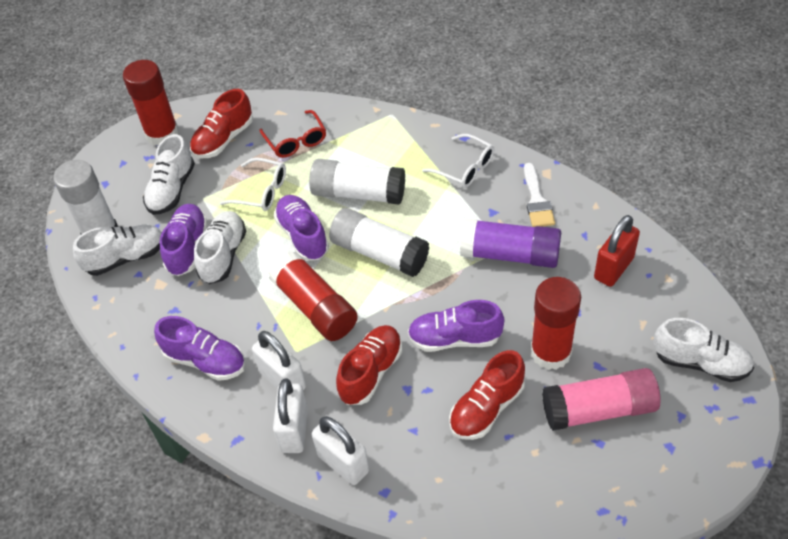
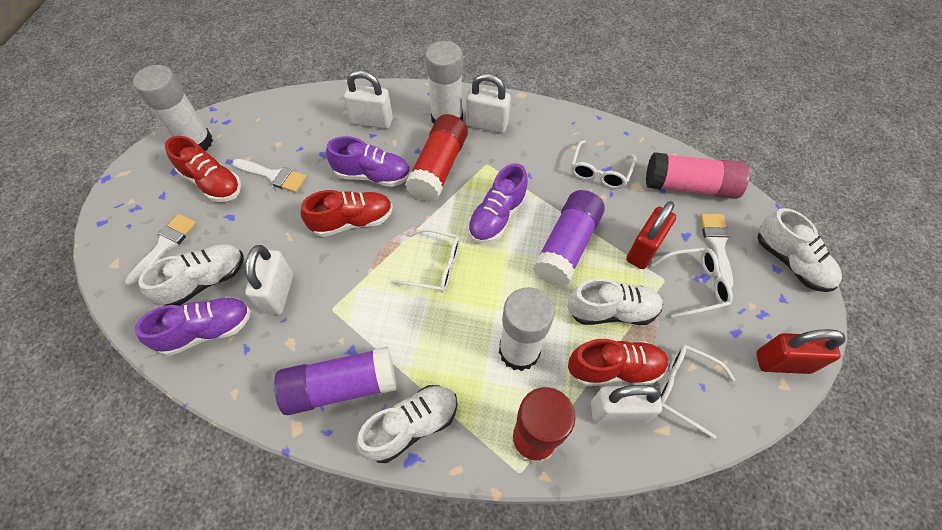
purple glue stick: 1 -> 2
purple shoe: 4 -> 3
red glasses: 1 -> 0
red glue stick: 3 -> 2
red padlock: 1 -> 2
white brush: 1 -> 3
white glasses: 2 -> 4
white padlock: 3 -> 4

